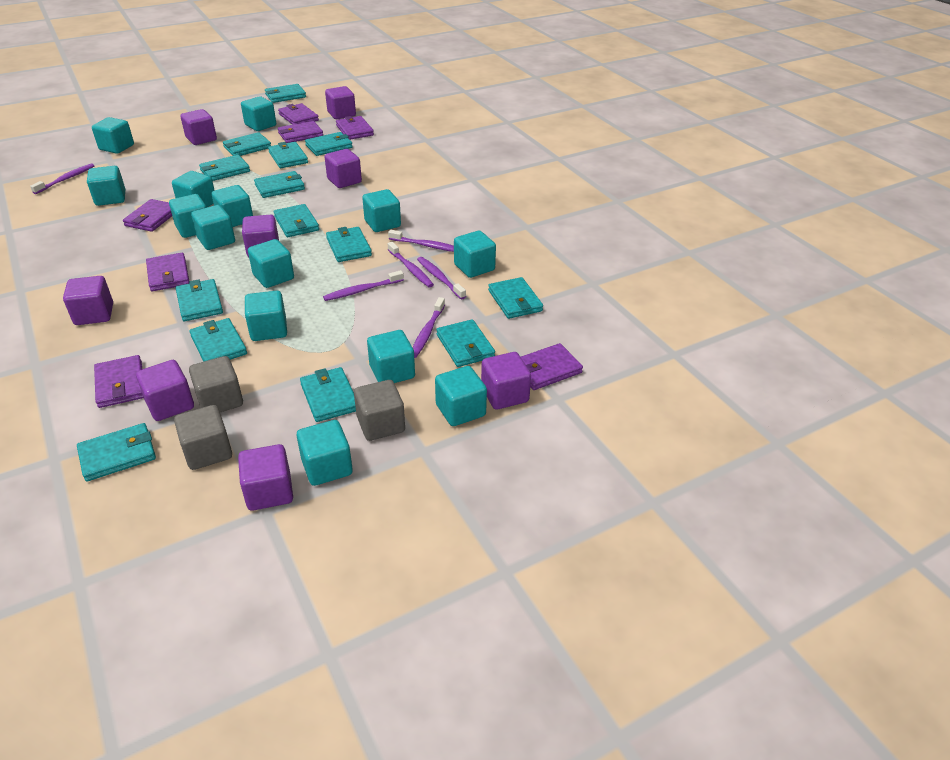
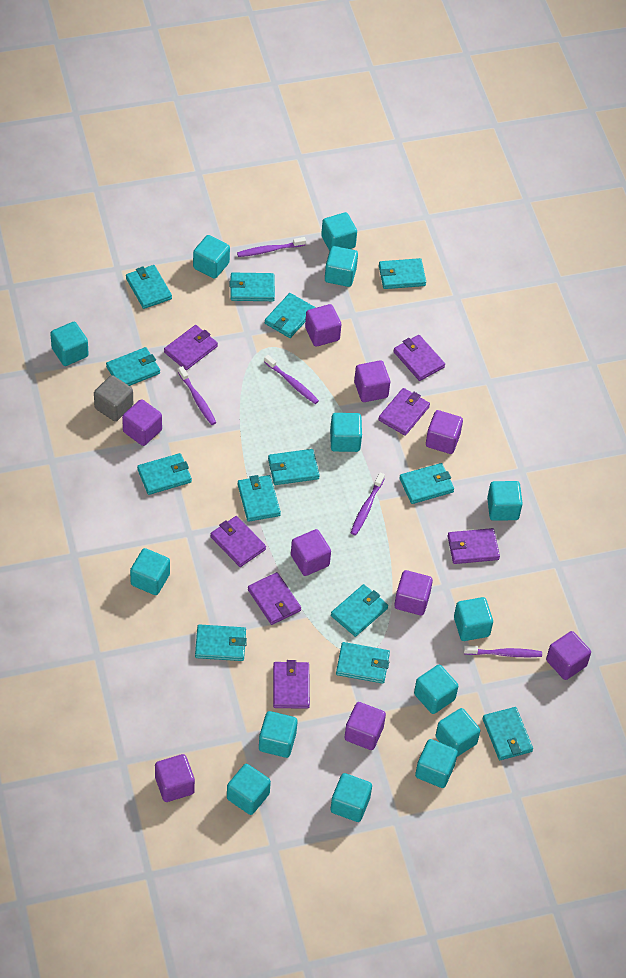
grey cube: 3 -> 1
purple cube: 8 -> 9
purple toothbrush: 6 -> 5
turquoise wallet: 14 -> 13

